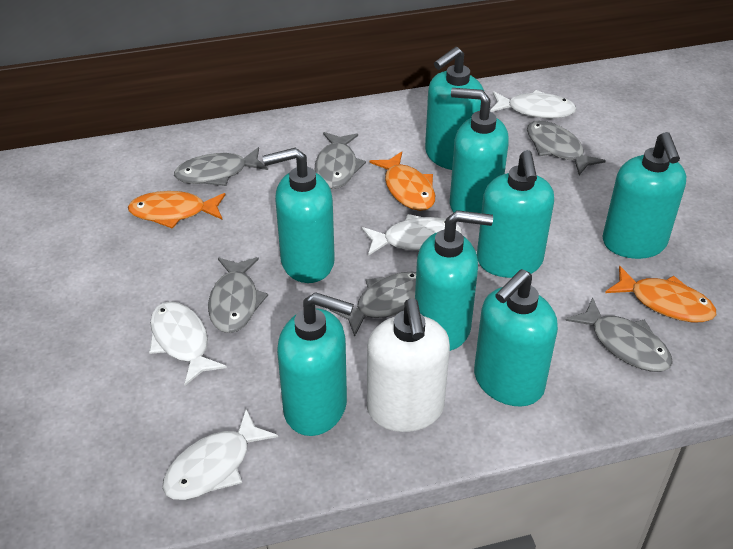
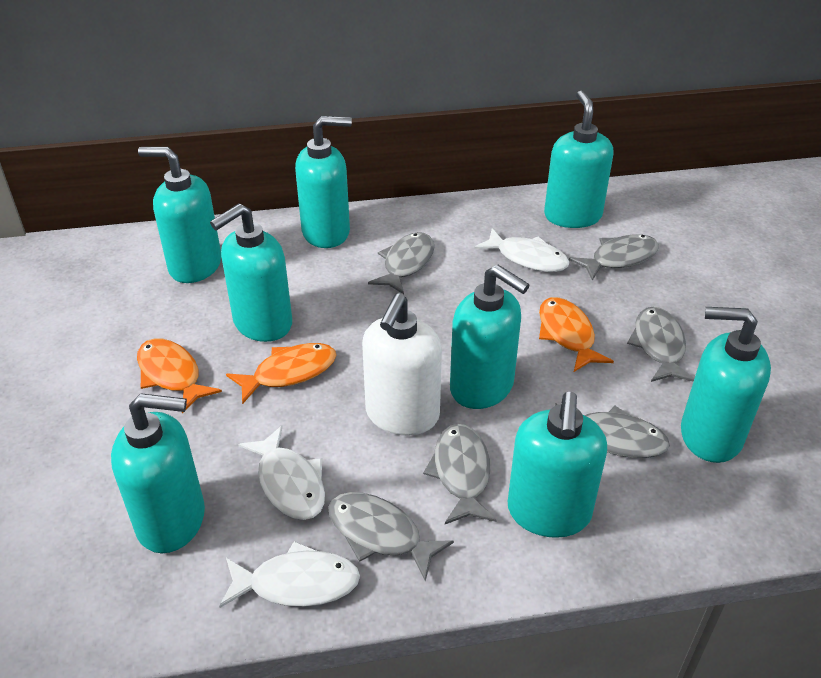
white fish: 4 -> 3

